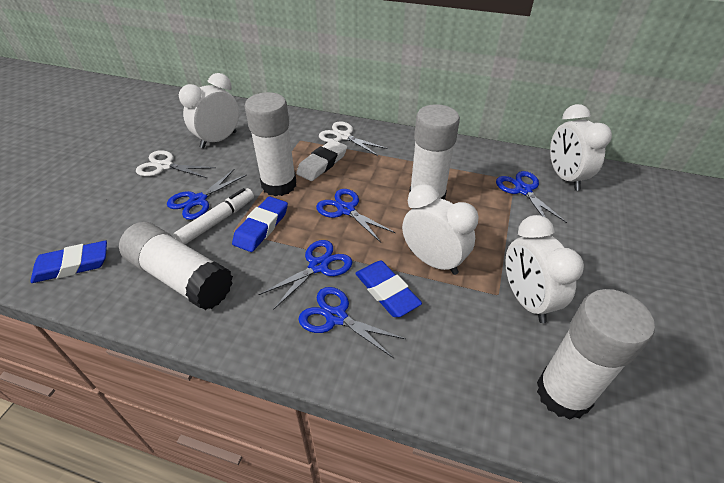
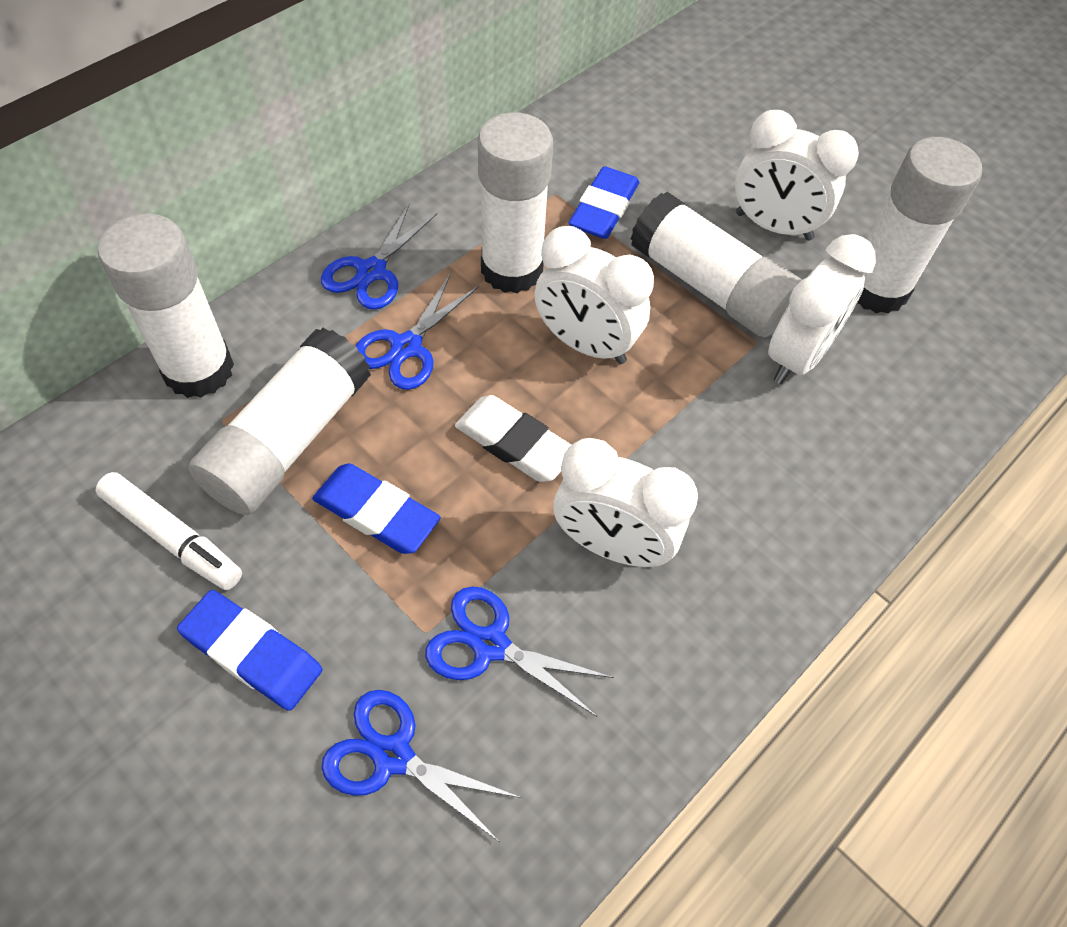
blue scissors: 5 -> 4
white glue stick: 4 -> 5
white scissors: 2 -> 0

